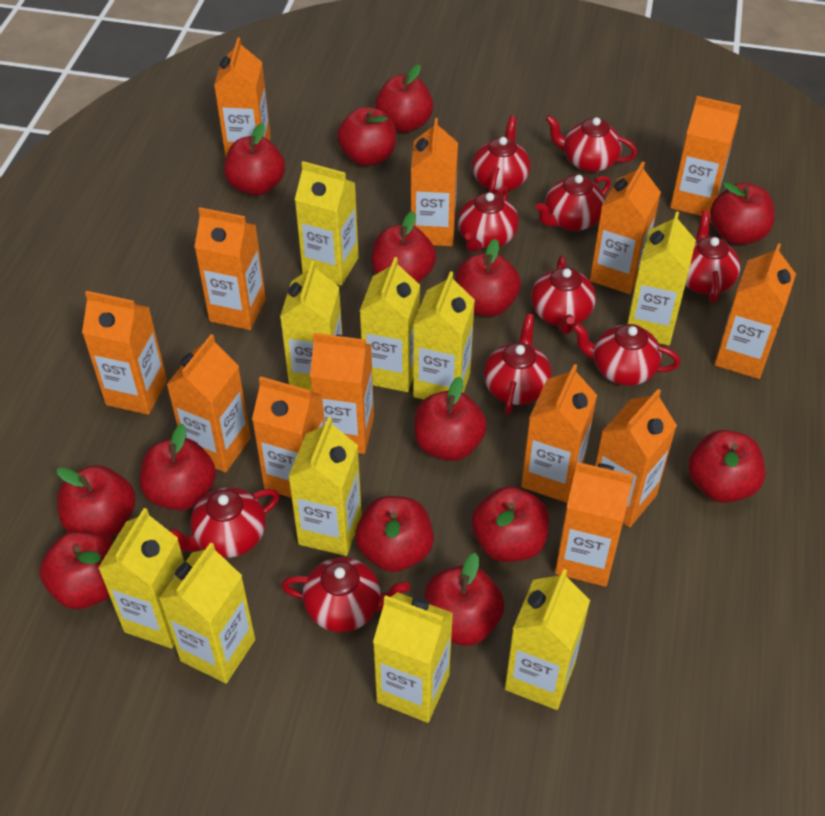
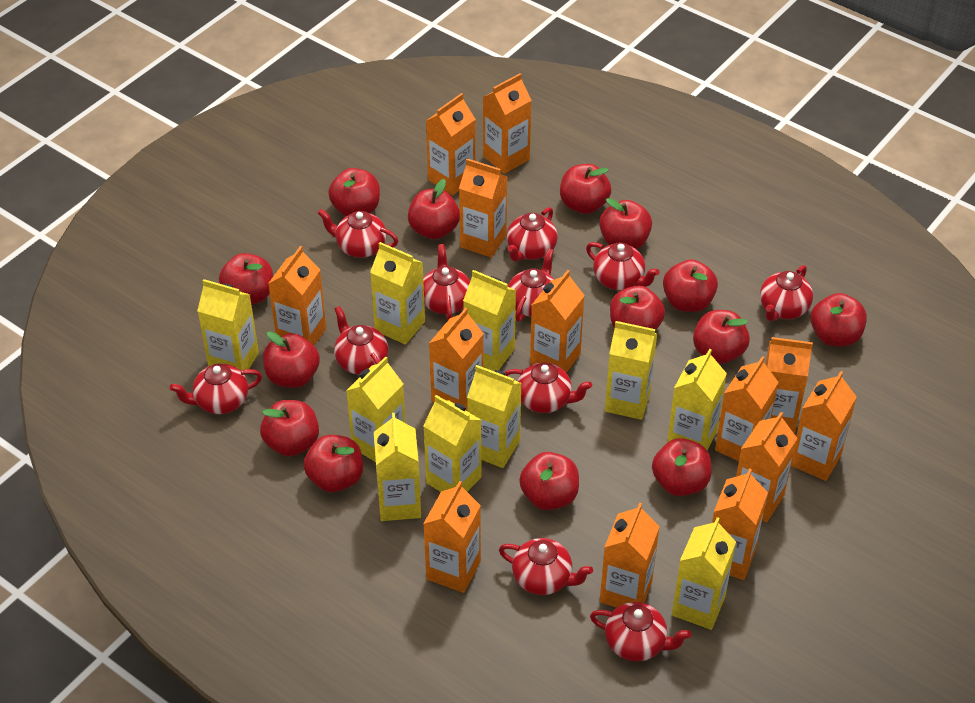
red teapot: 10 -> 11

